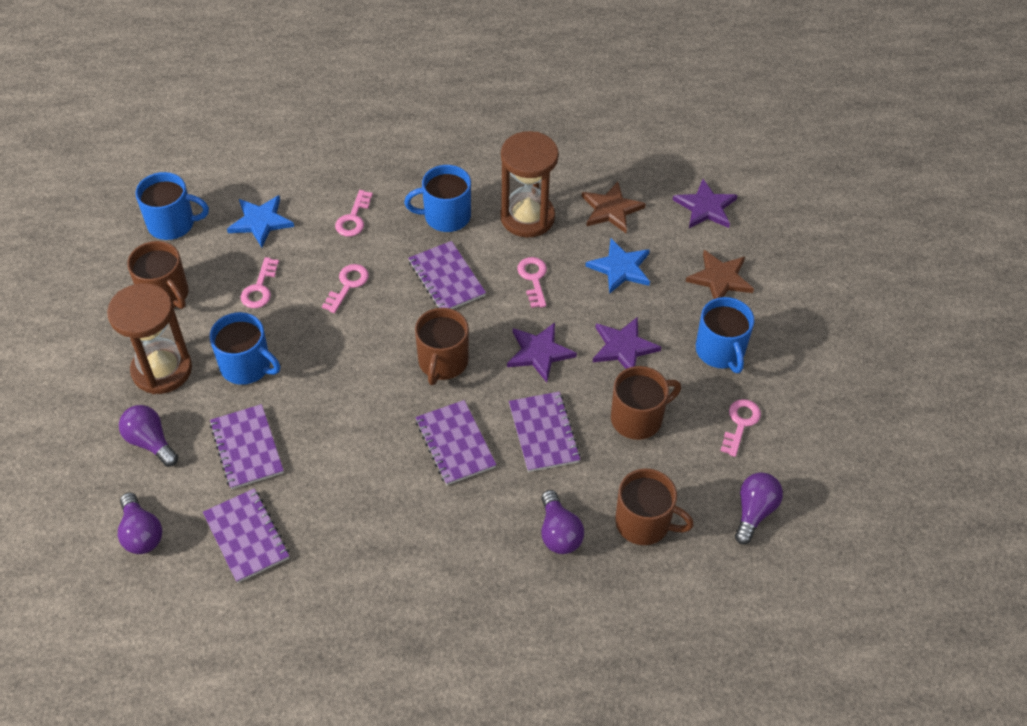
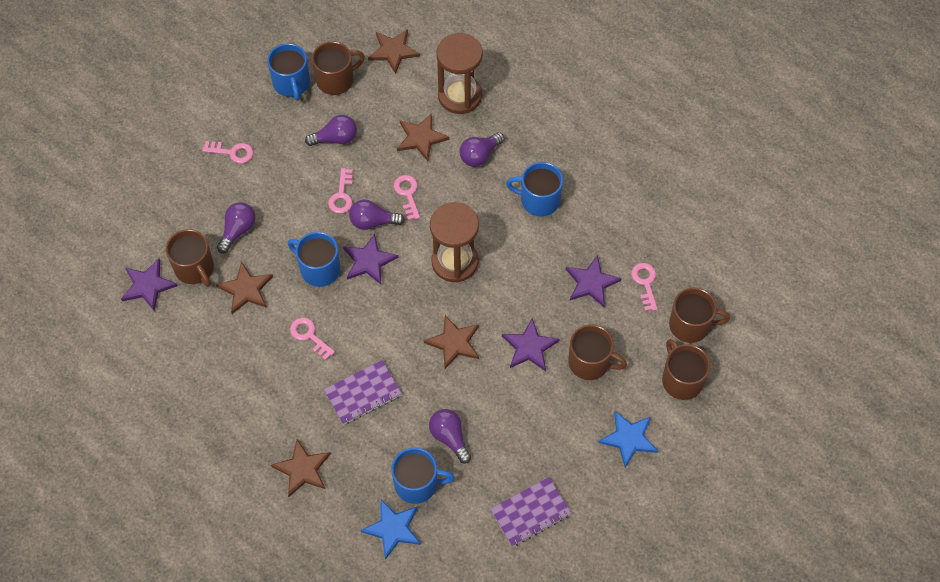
brown mug: 4 -> 5
brown star: 2 -> 5
purple light bulb: 4 -> 5
purple notebook: 5 -> 2
purple star: 3 -> 4

